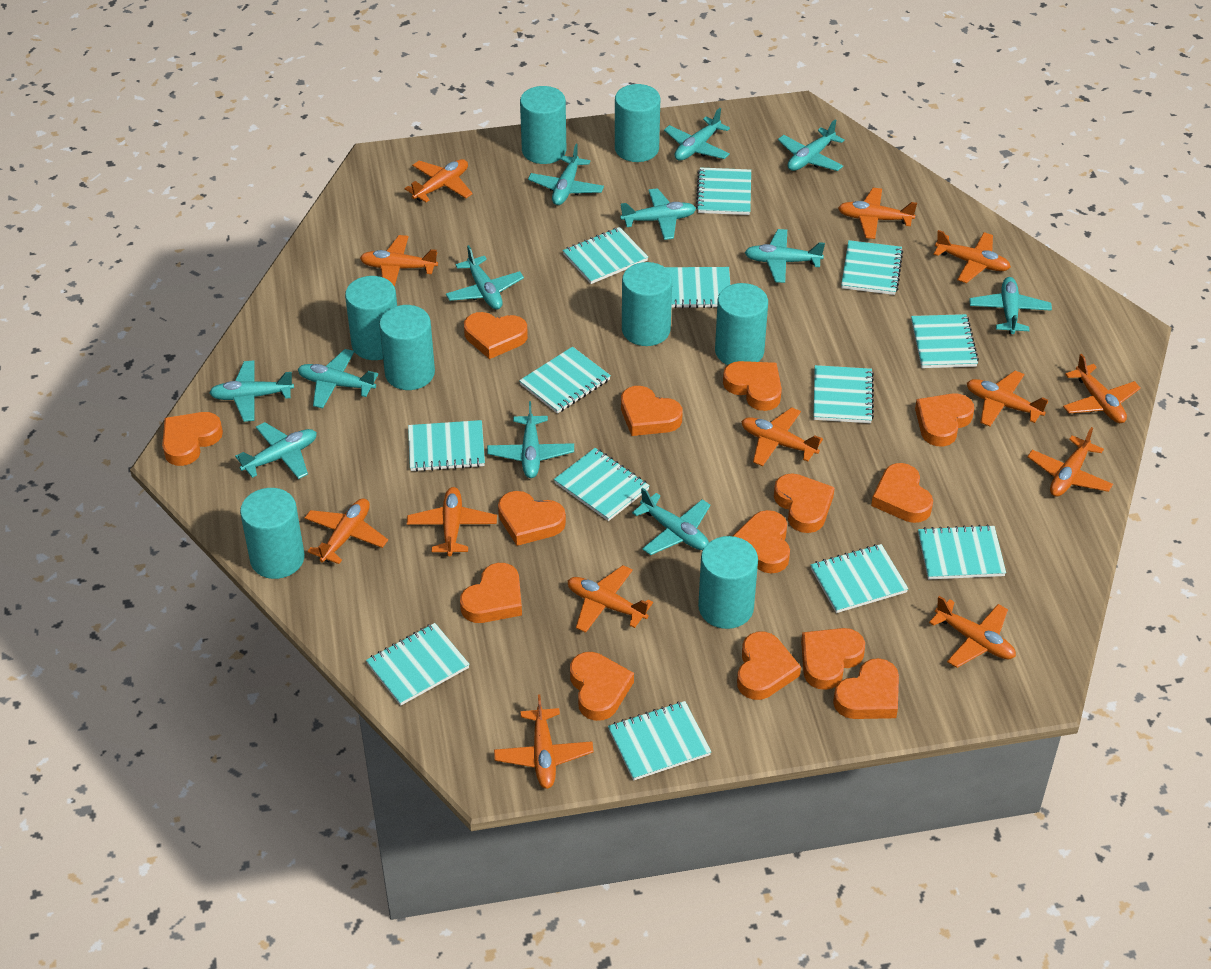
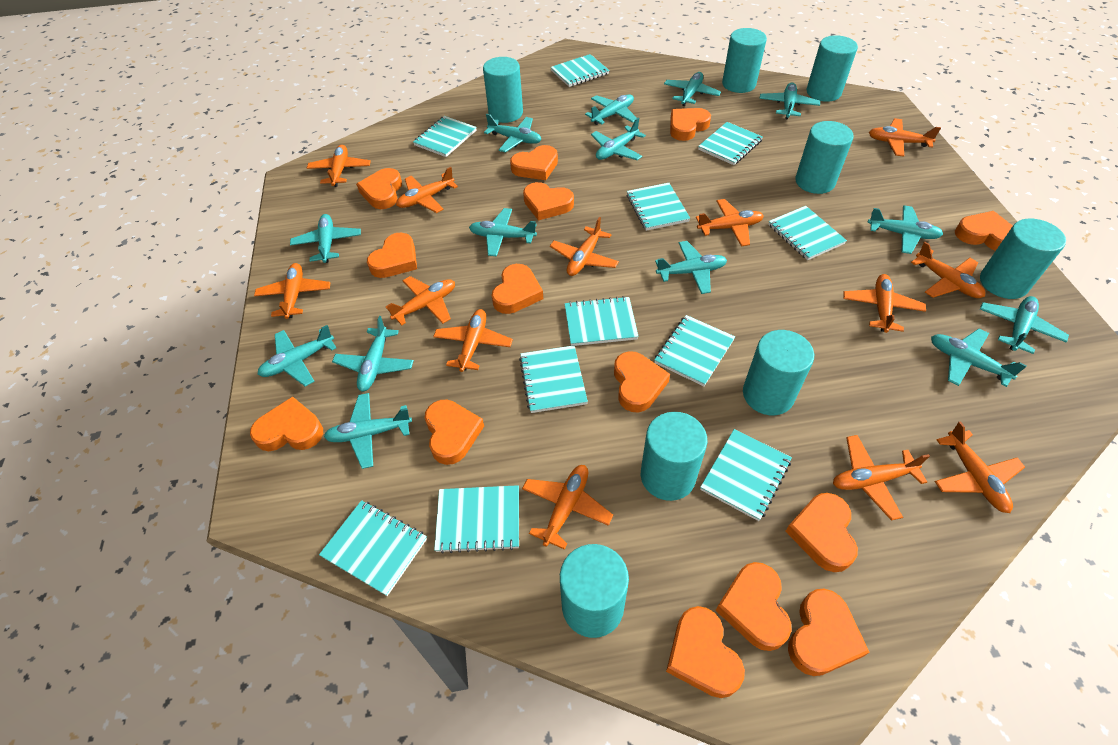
turquoise notebook: 13 -> 11
turquoise plane: 12 -> 14

